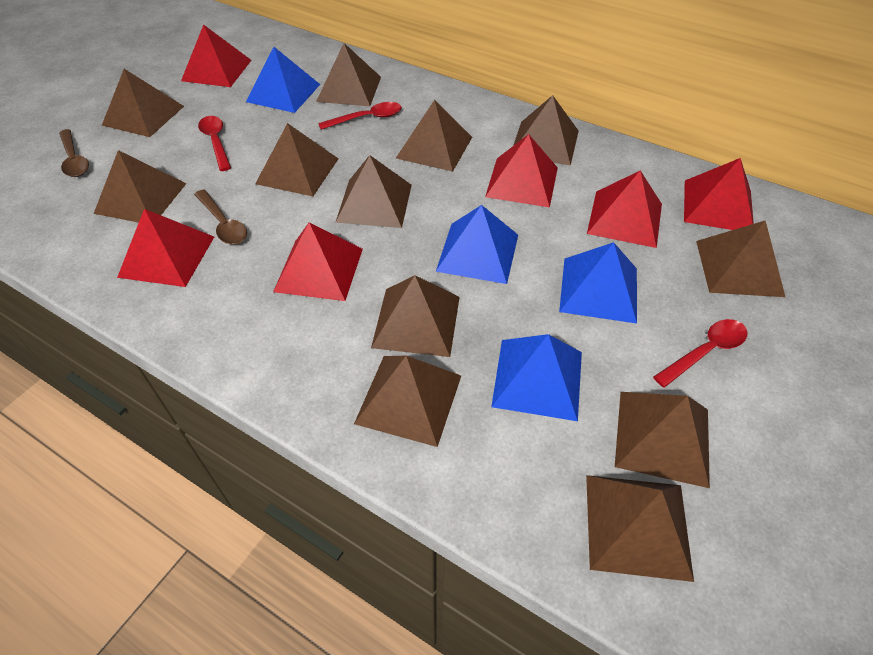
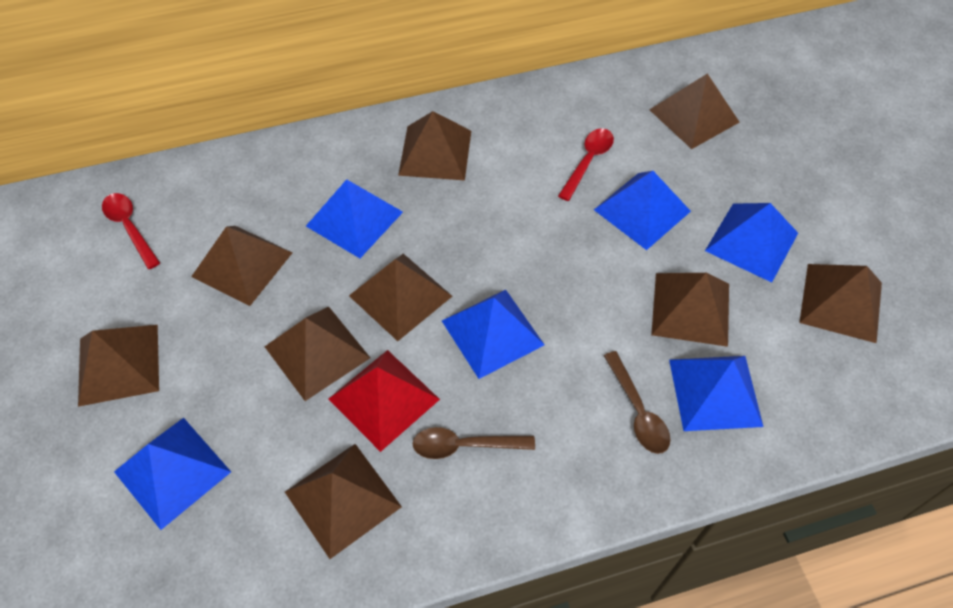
blue pyramid: 4 -> 6
brown pyramid: 12 -> 9
red pyramid: 6 -> 1
red spoon: 3 -> 2

